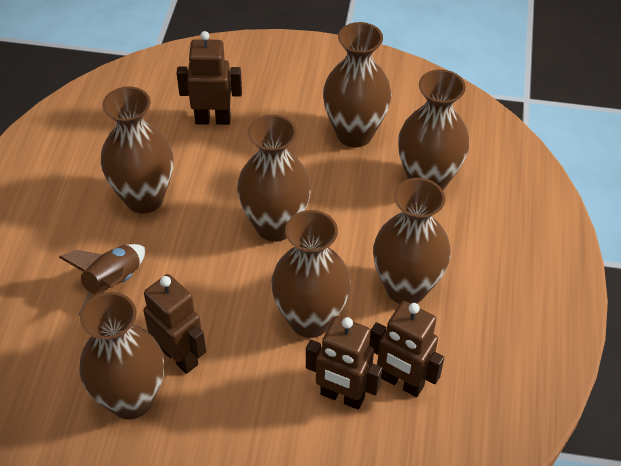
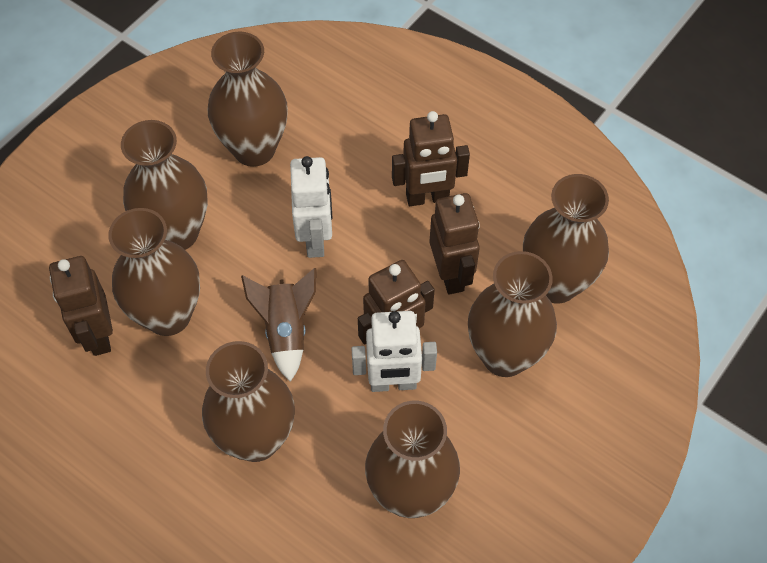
white robot: 0 -> 2

